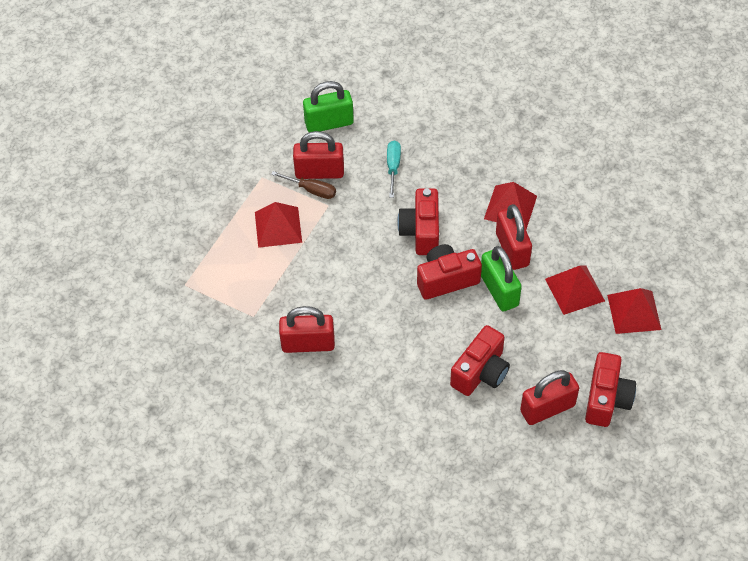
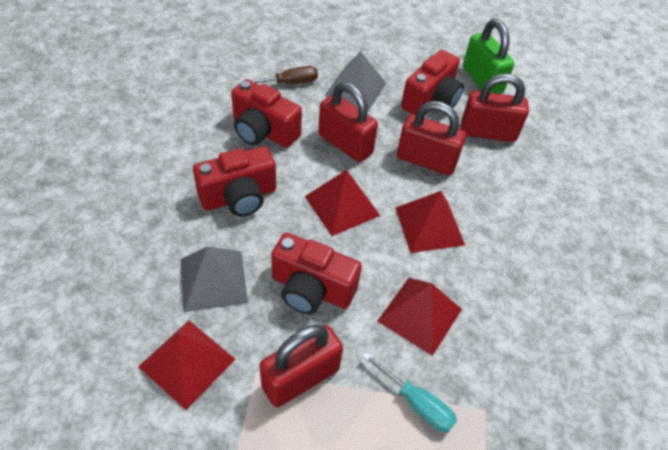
green padlock: 2 -> 1
grey pyramid: 0 -> 2

